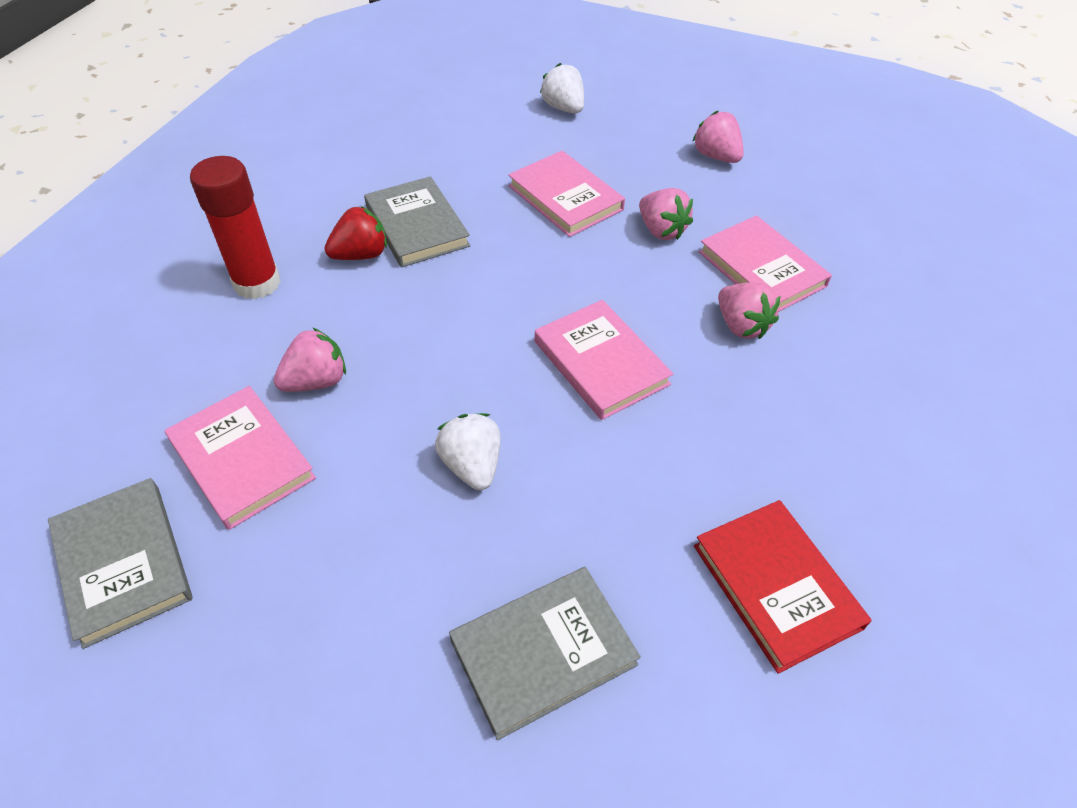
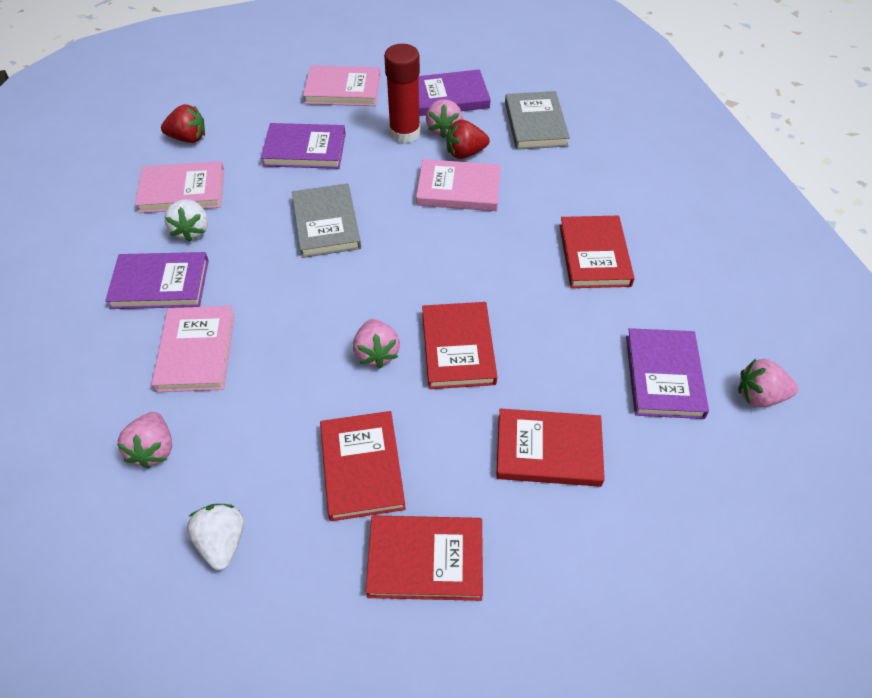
grey book: 3 -> 2
purple book: 0 -> 4
red book: 1 -> 5
red strawberry: 1 -> 2

